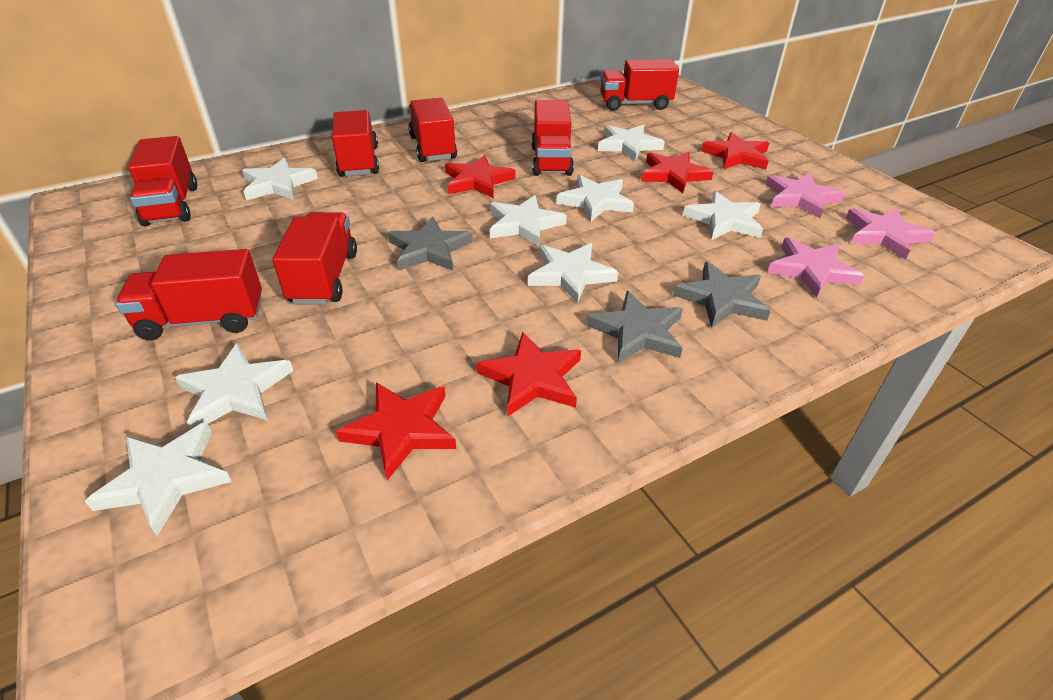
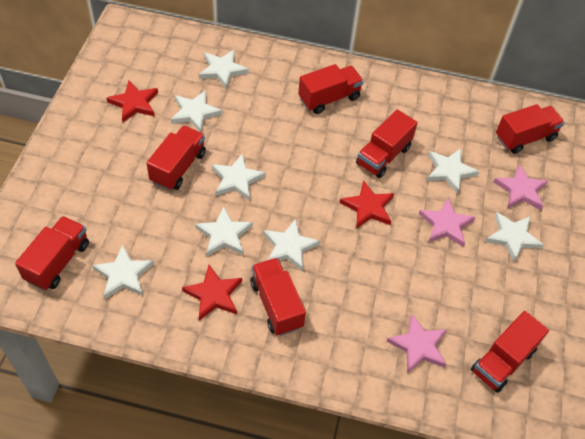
grey star: 3 -> 0
red star: 5 -> 3

